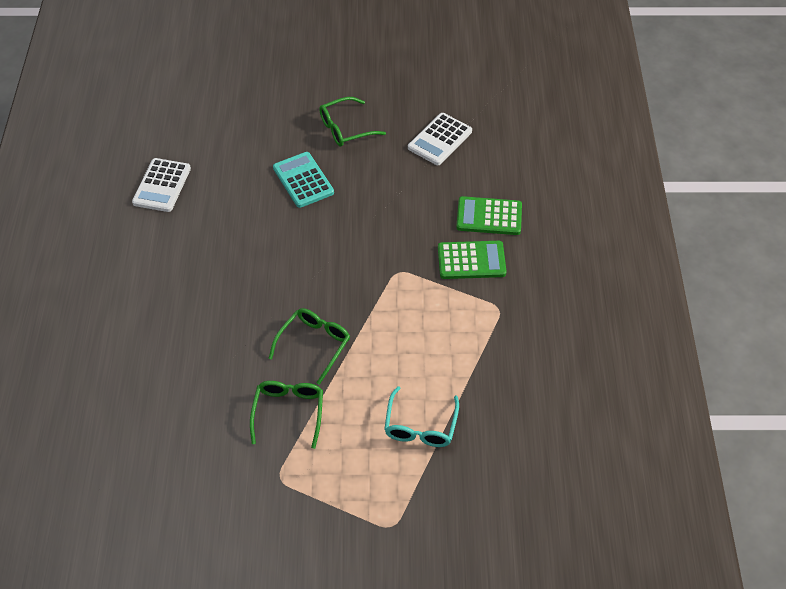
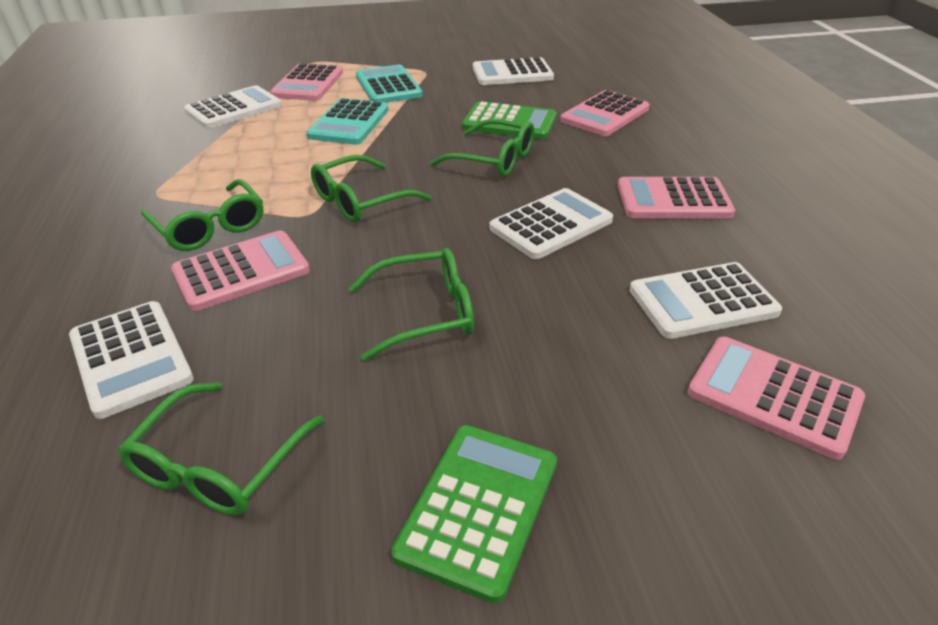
green glasses: 3 -> 5
pink calculator: 0 -> 5
turquoise calculator: 1 -> 2
turquoise glasses: 1 -> 0
white calculator: 2 -> 5

